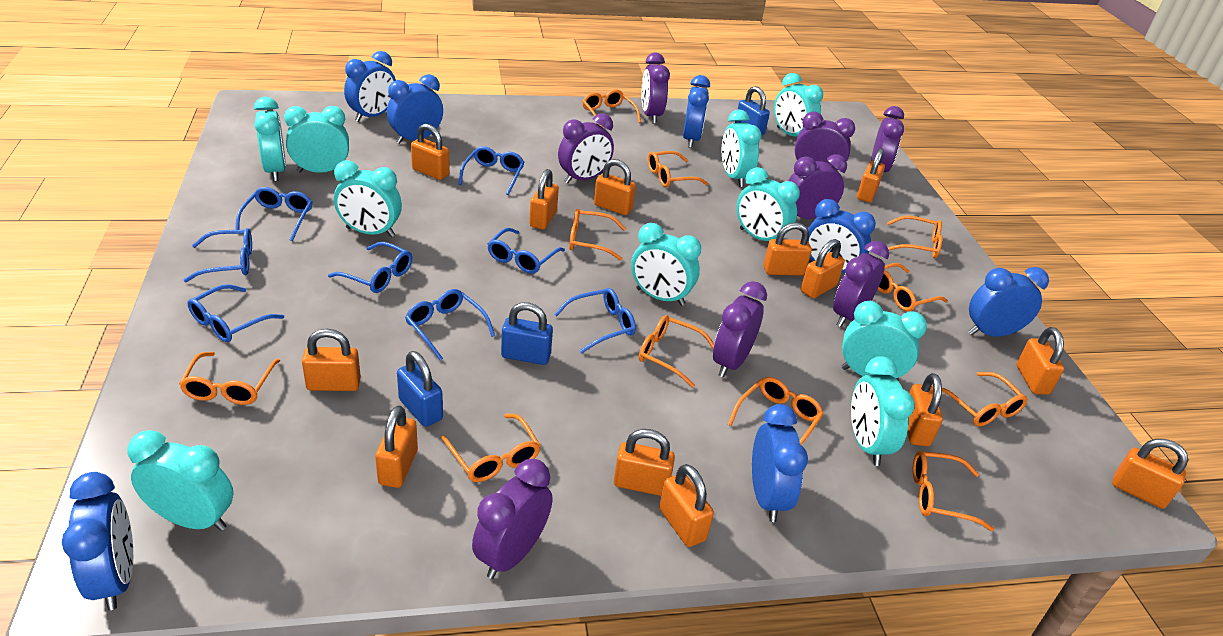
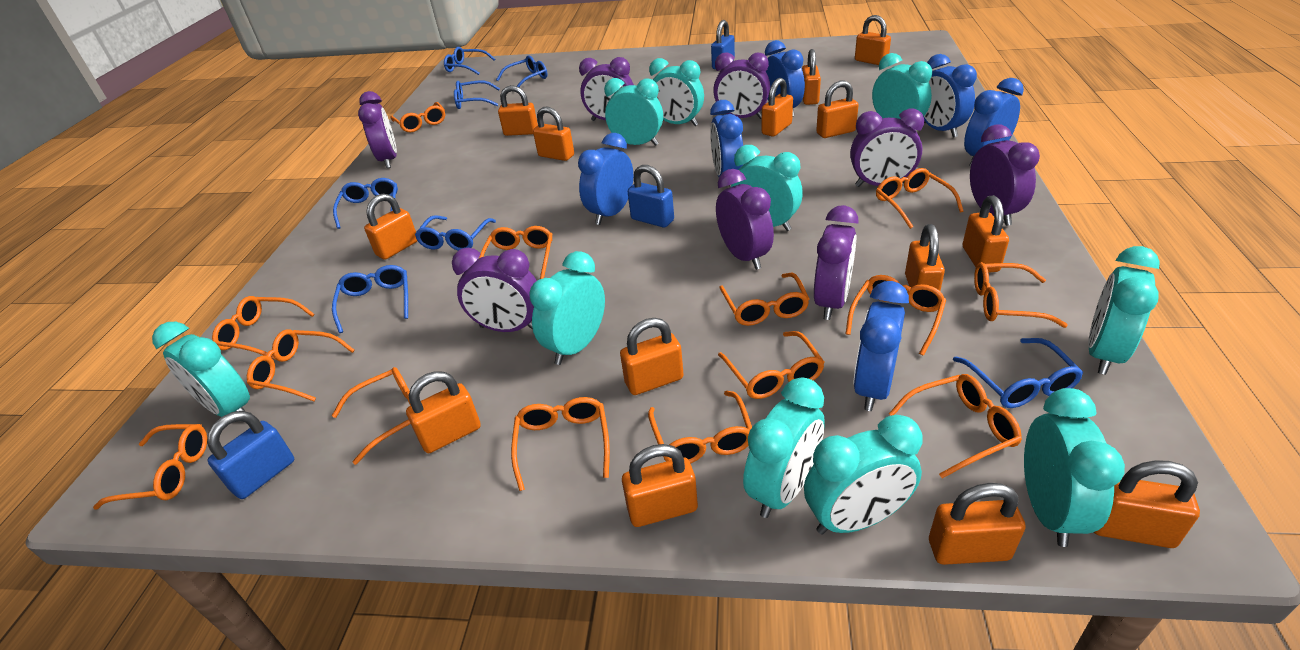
blue clock: 7 -> 6
blue glasses: 8 -> 7
orange glasses: 11 -> 14
orange padlock: 13 -> 14

